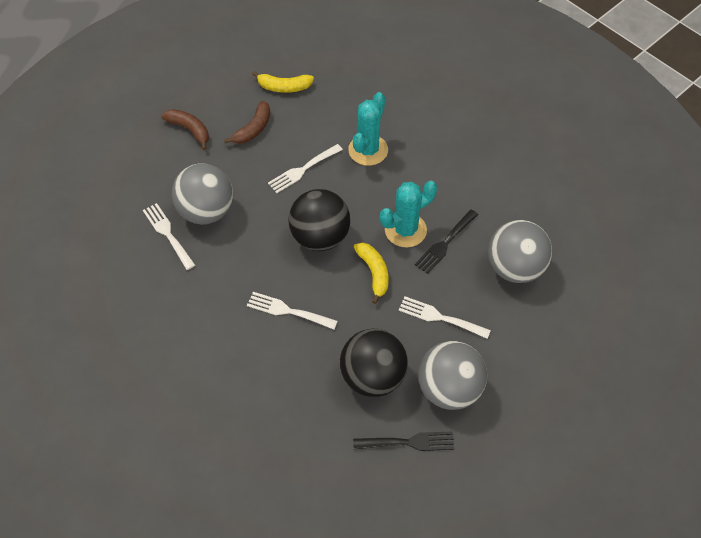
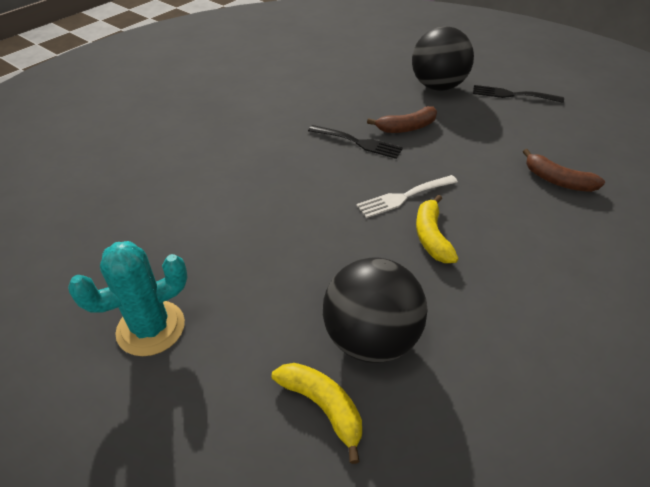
grey ball: 3 -> 0
turquoise cactus: 2 -> 1
white fork: 4 -> 1

